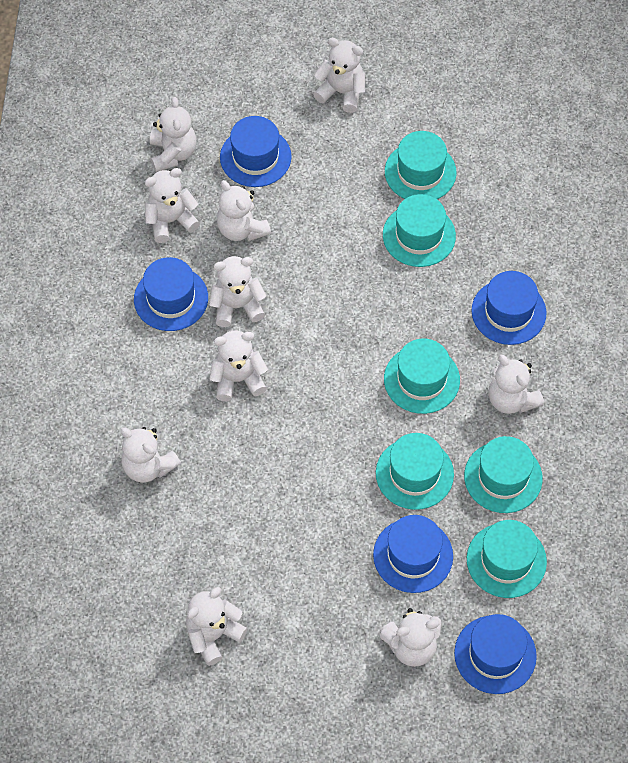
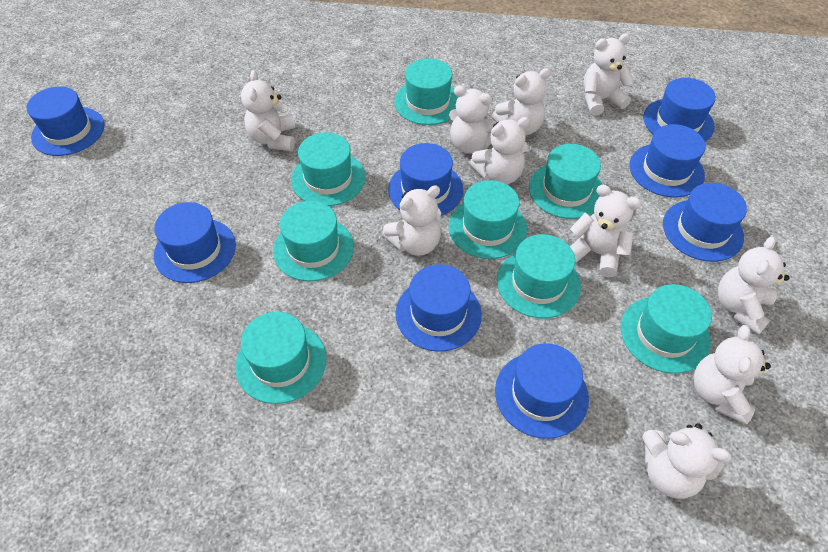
blue hat: 5 -> 8
turquoise hat: 6 -> 8

